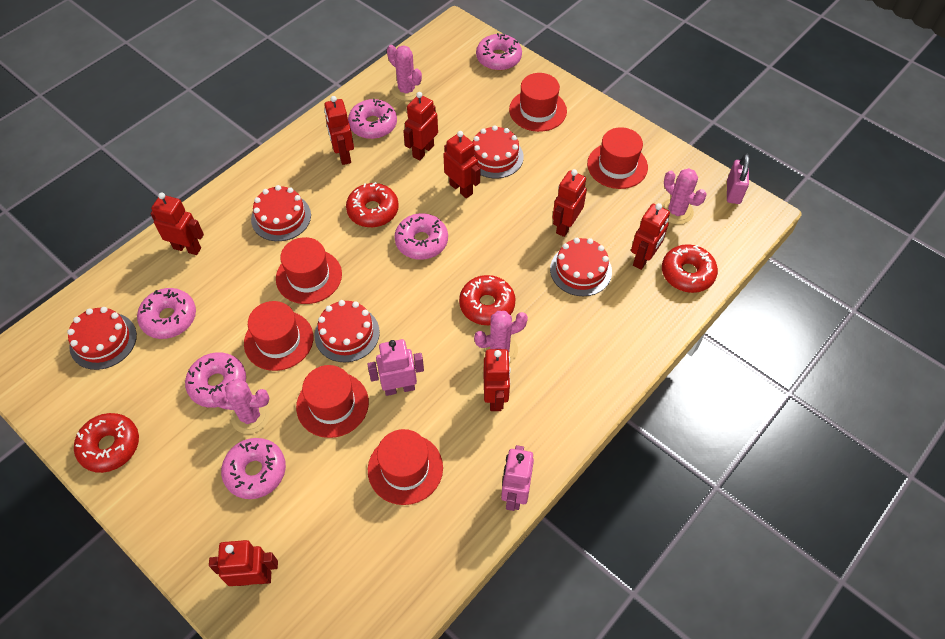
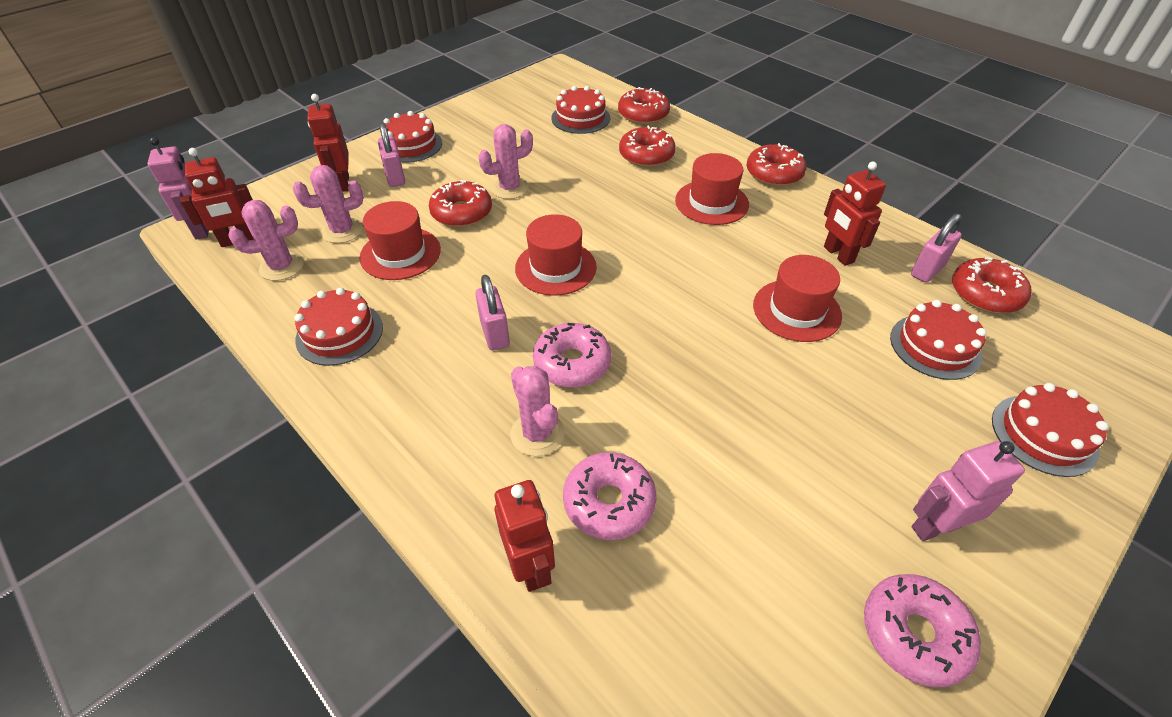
pink donut: 6 -> 3
pink padlock: 1 -> 3
red donut: 4 -> 5
red hat: 6 -> 4
red robot: 8 -> 4

